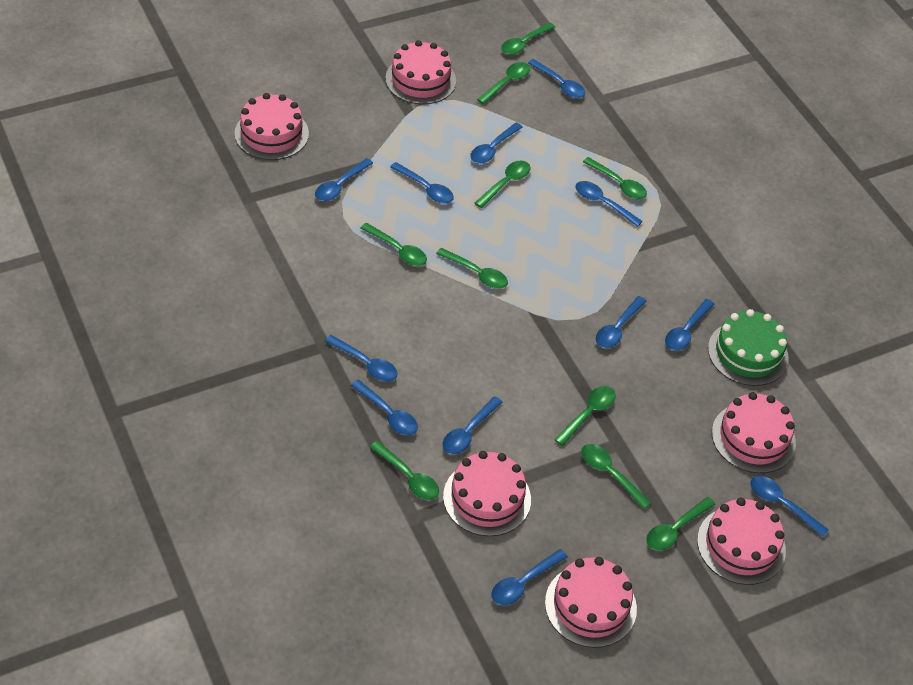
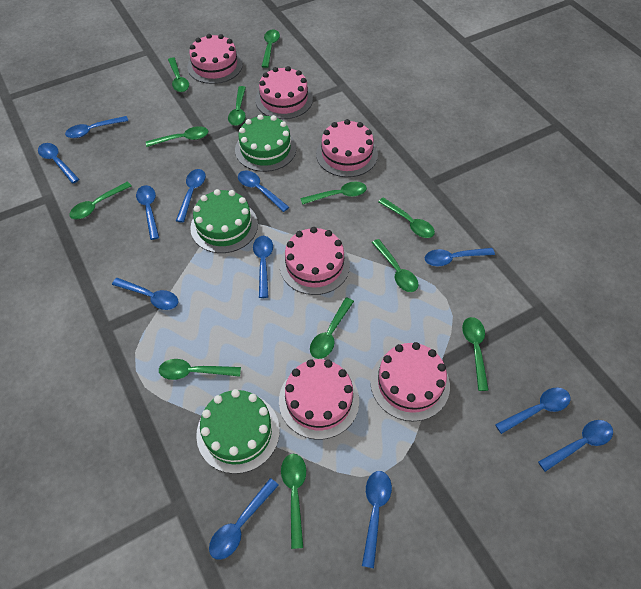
green cake: 1 -> 3
green spoon: 10 -> 12

